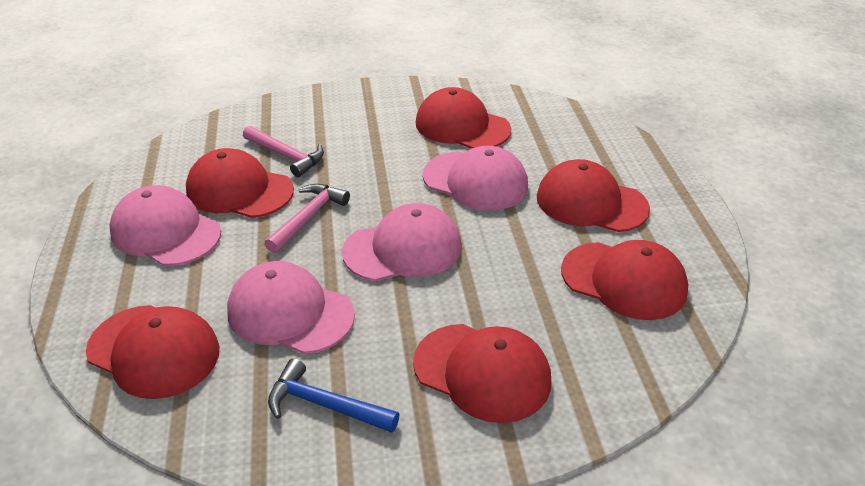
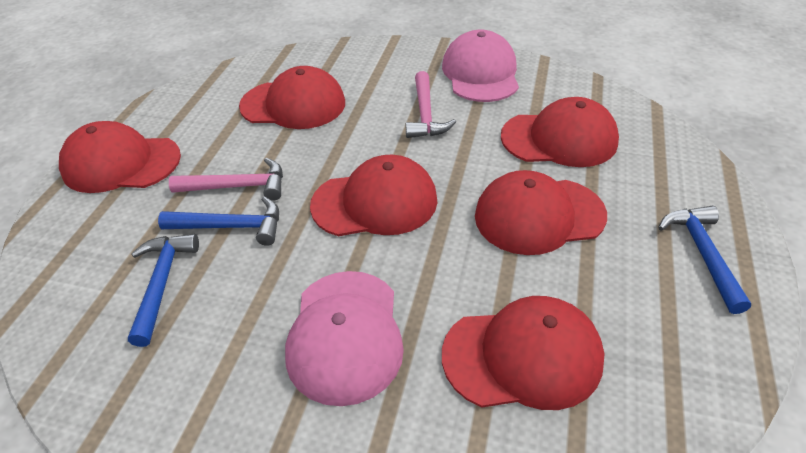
blue hammer: 1 -> 3
pink cap: 4 -> 2

